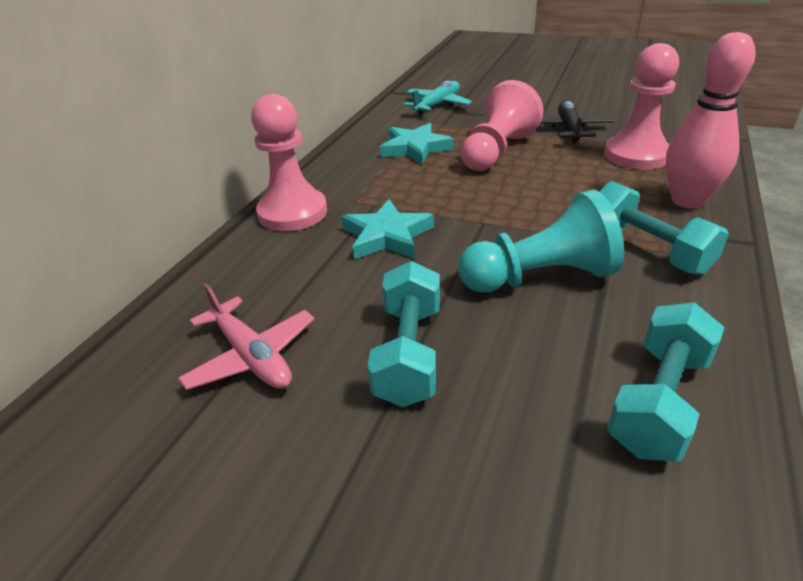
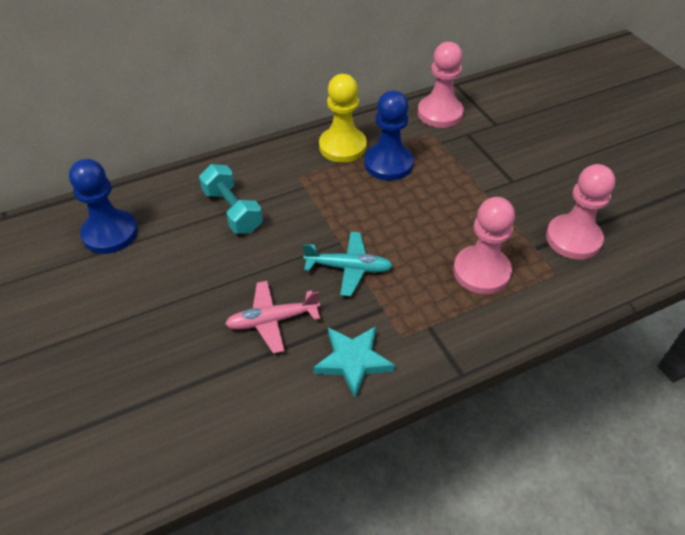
black plane: 1 -> 0
blue pawn: 0 -> 2
pink bowling pin: 1 -> 0
turquoise dumbbell: 3 -> 1
turquoise pawn: 1 -> 0
turquoise star: 2 -> 1
yellow pawn: 0 -> 1

